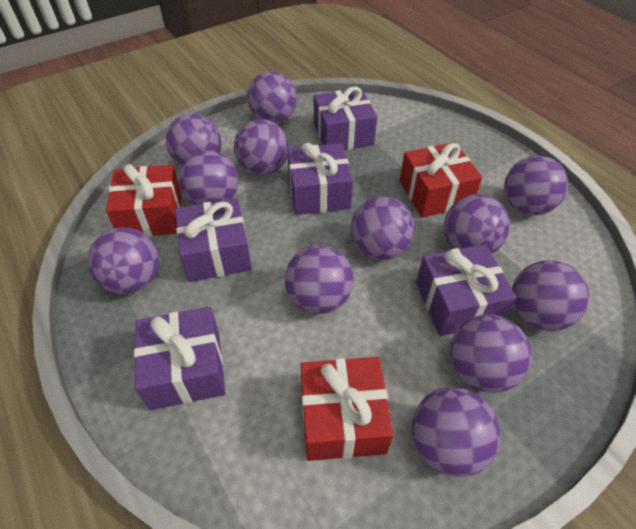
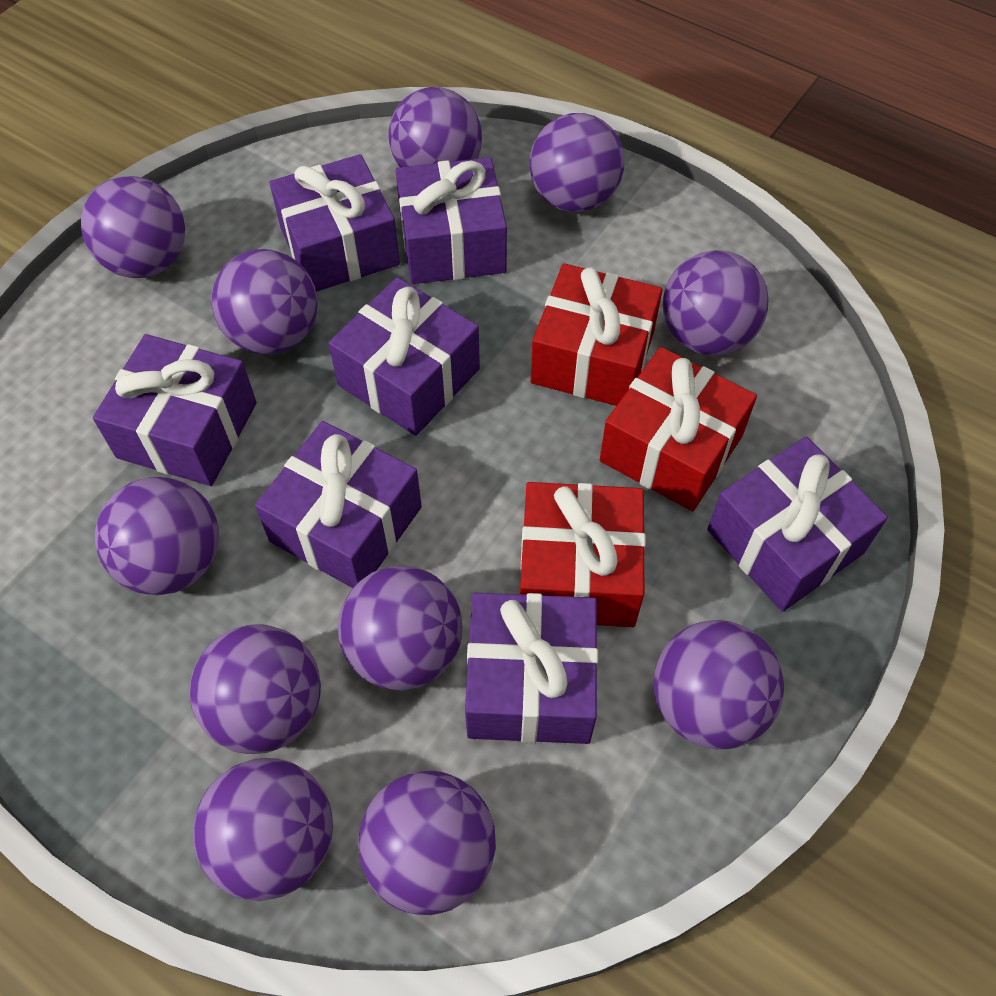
purple ball: 12 -> 11
purple gift: 5 -> 7

